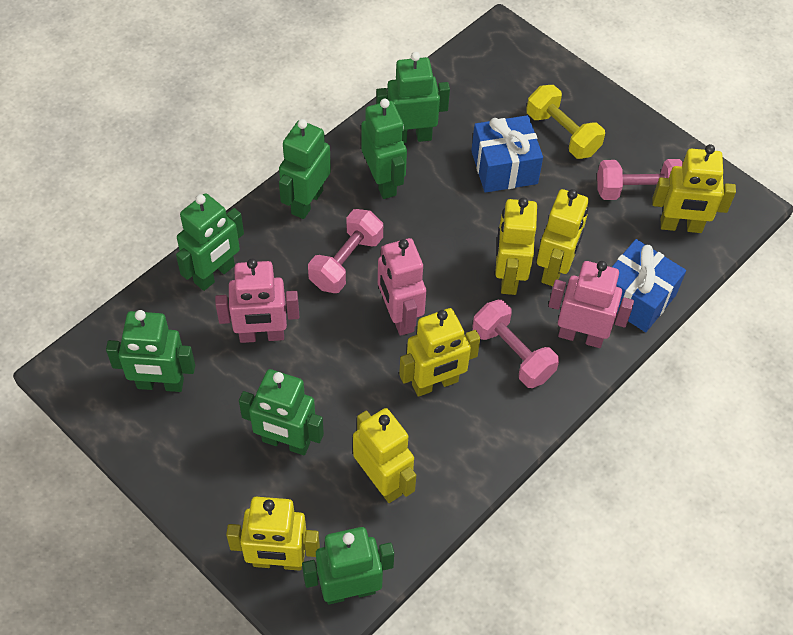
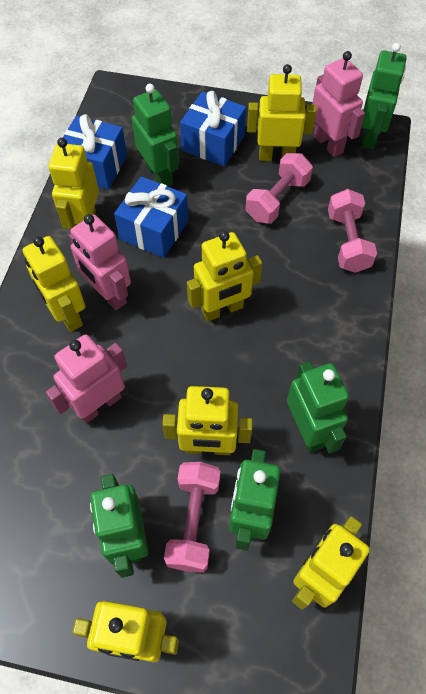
blue gift: 2 -> 3
green robot: 7 -> 5
yellow dumbbell: 1 -> 0
yellow robot: 6 -> 7

